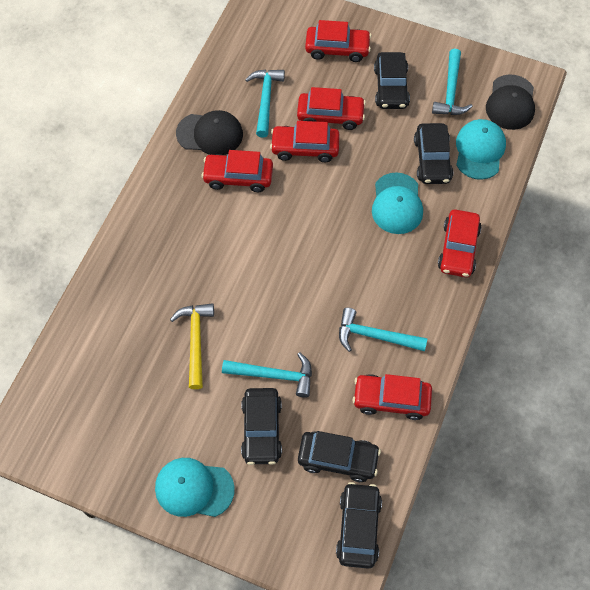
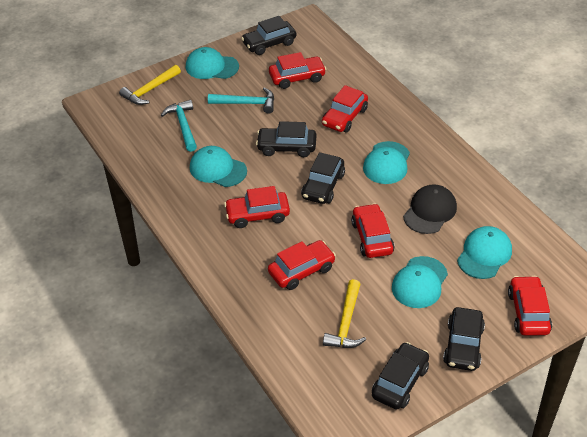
black cap: 2 -> 1
turquoise cap: 3 -> 5
turquoise hammer: 4 -> 2
yellow hammer: 1 -> 2

